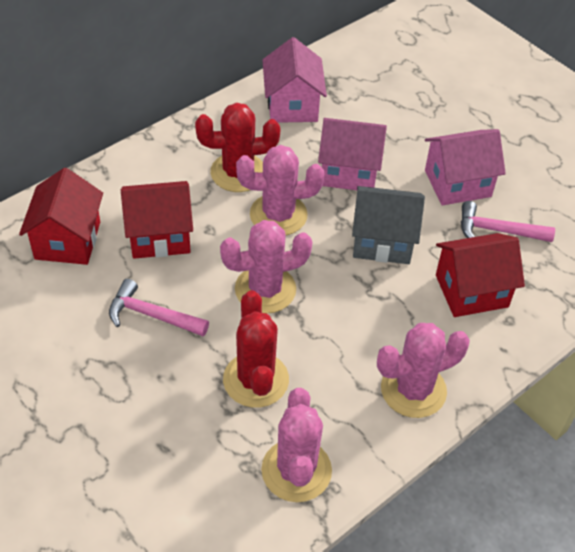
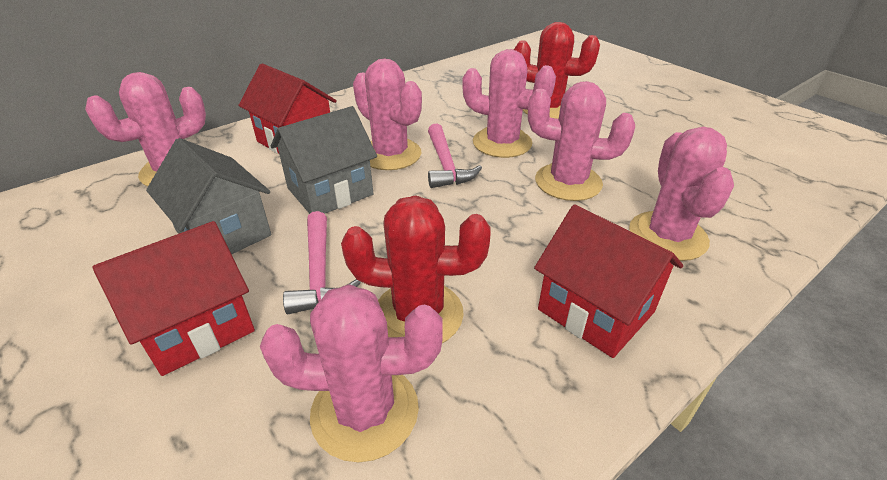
grey house: 1 -> 2
pink cactus: 4 -> 6
pink house: 3 -> 0

